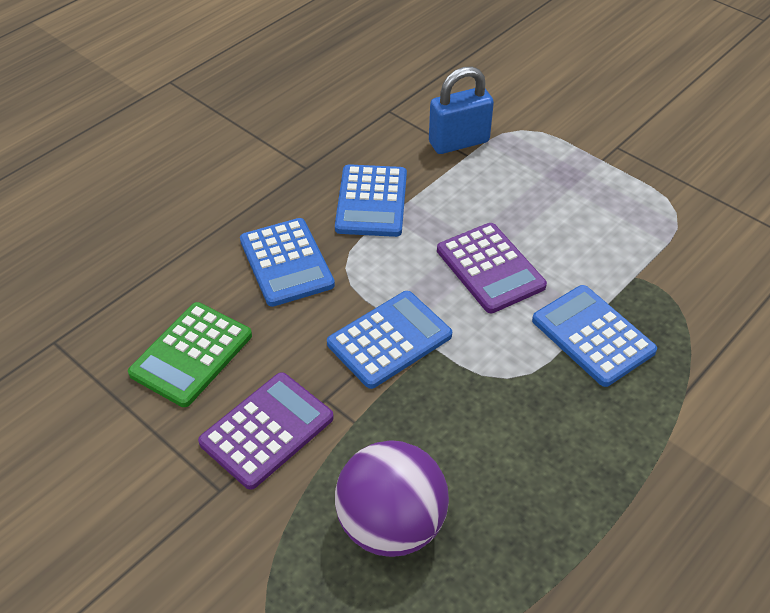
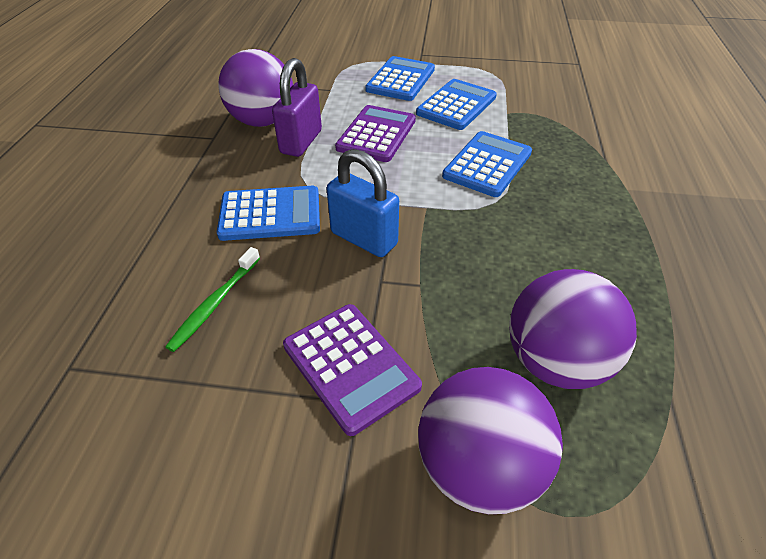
green calculator: 1 -> 0
green toothbrush: 0 -> 1
purple ball: 1 -> 3
purple padlock: 0 -> 1

